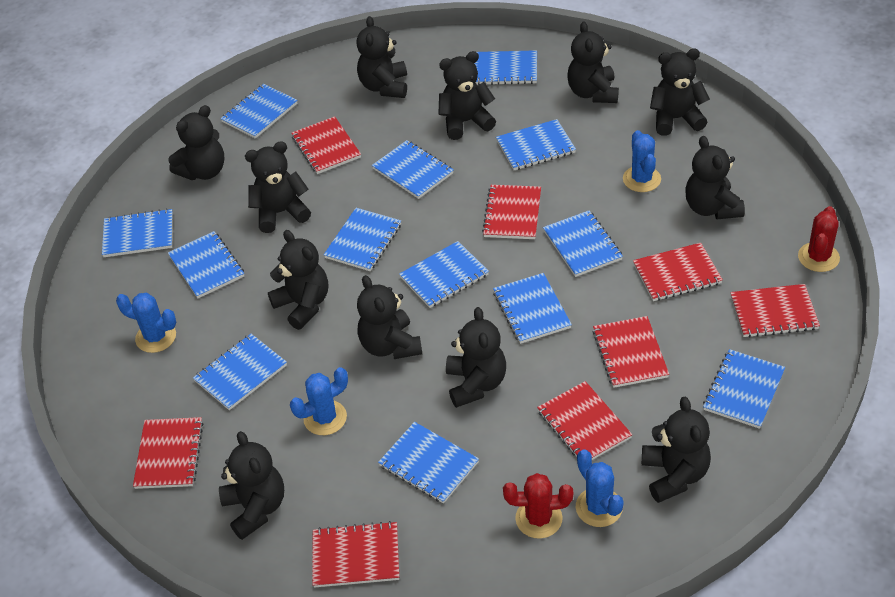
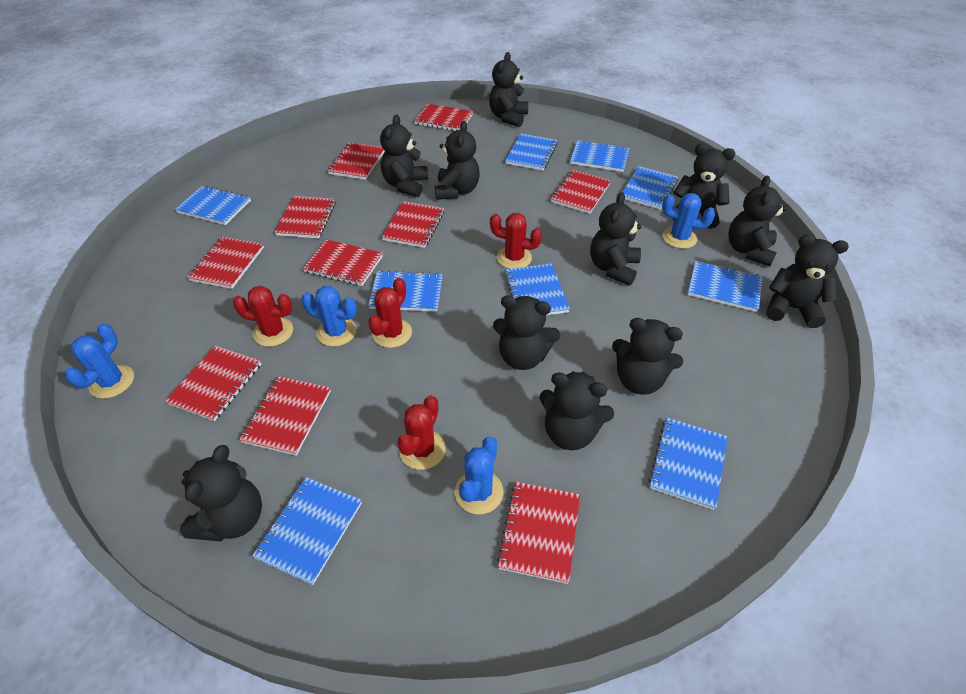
black teddy bear: 12 -> 11
blue notebook: 13 -> 9
red cactus: 2 -> 4
red notebook: 8 -> 10

